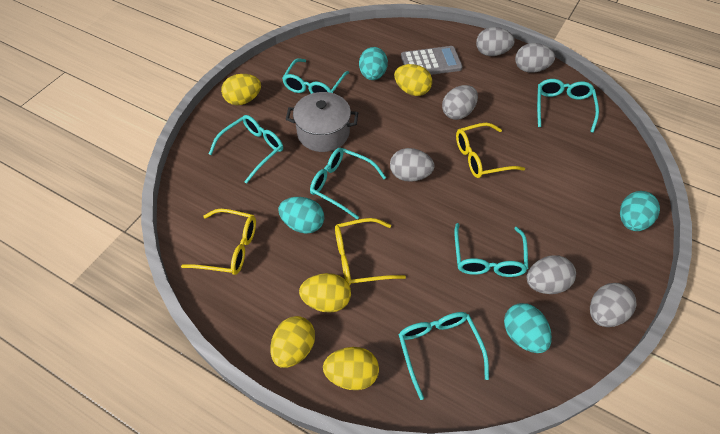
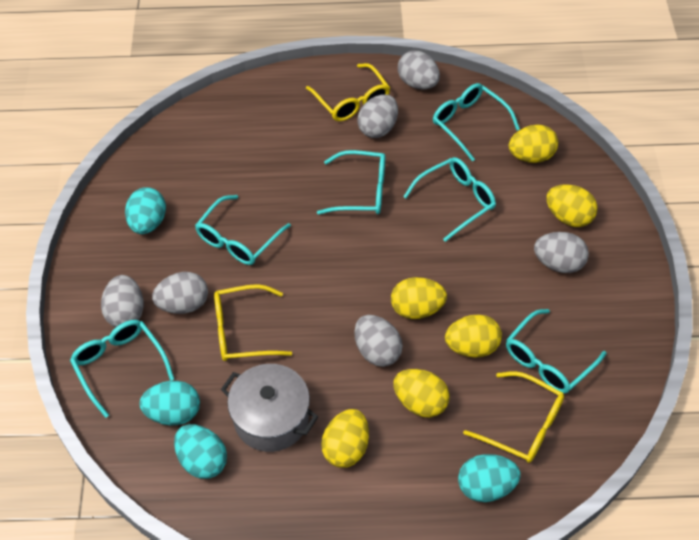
grey calculator: 1 -> 0
yellow egg: 5 -> 6

